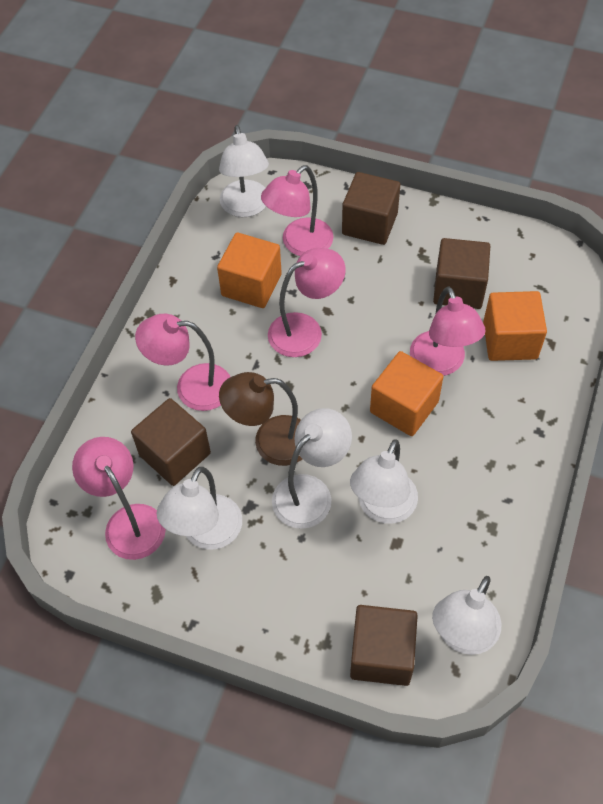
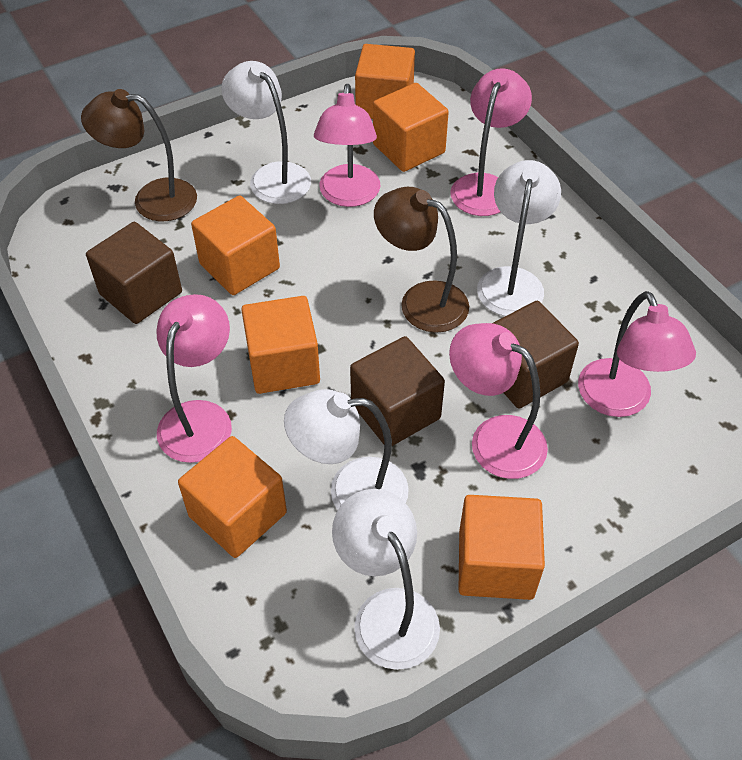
brown cube: 4 -> 3
brown lamp: 1 -> 2
orange cube: 3 -> 6
white lamp: 5 -> 4

